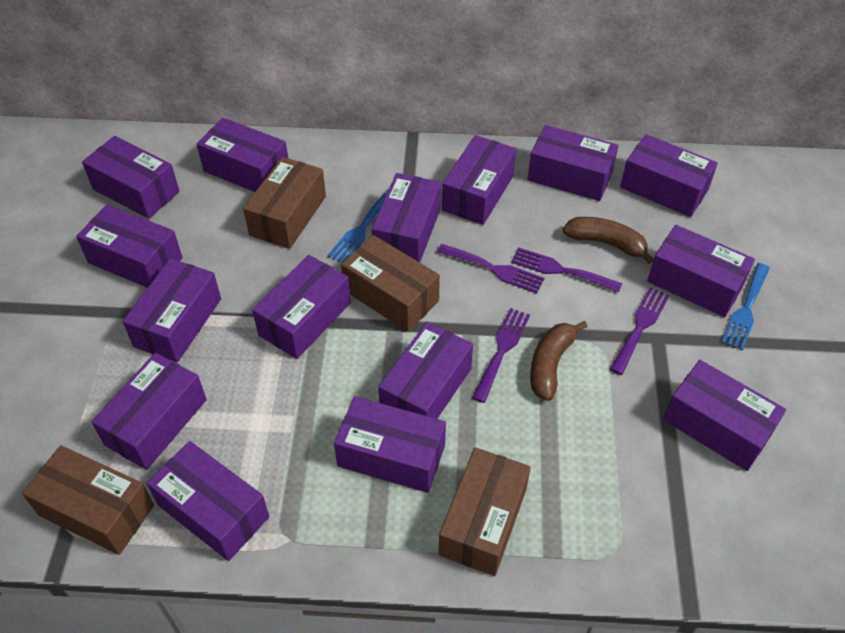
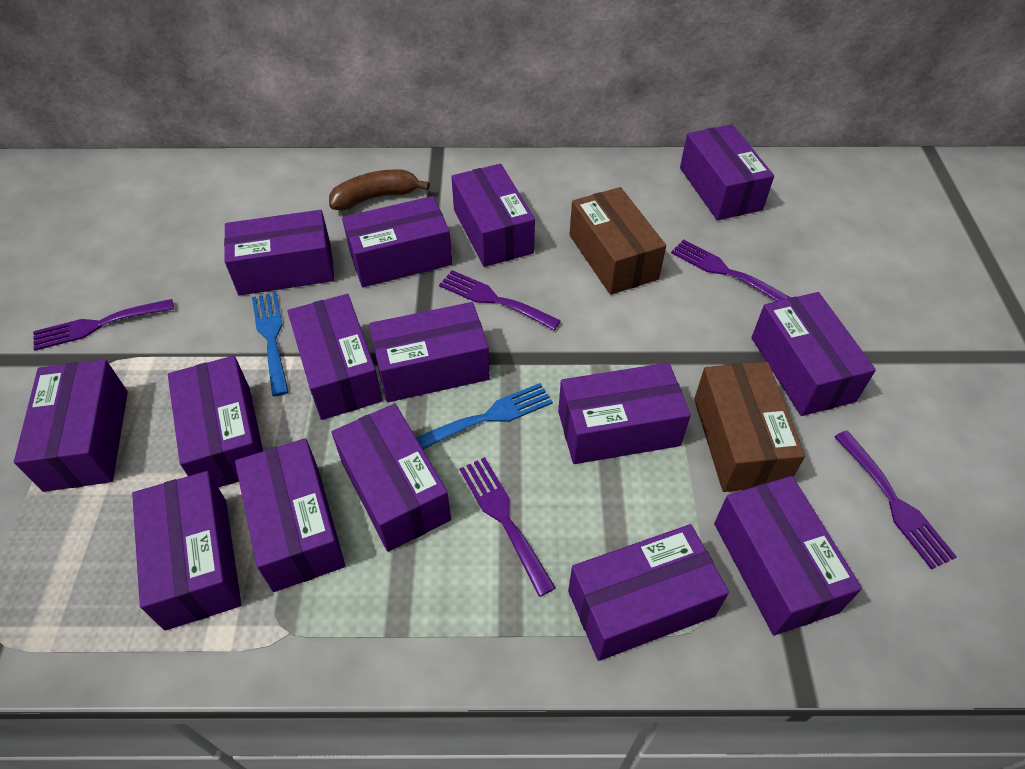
brown banana: 2 -> 1
brown box: 4 -> 2
purple fork: 4 -> 5

